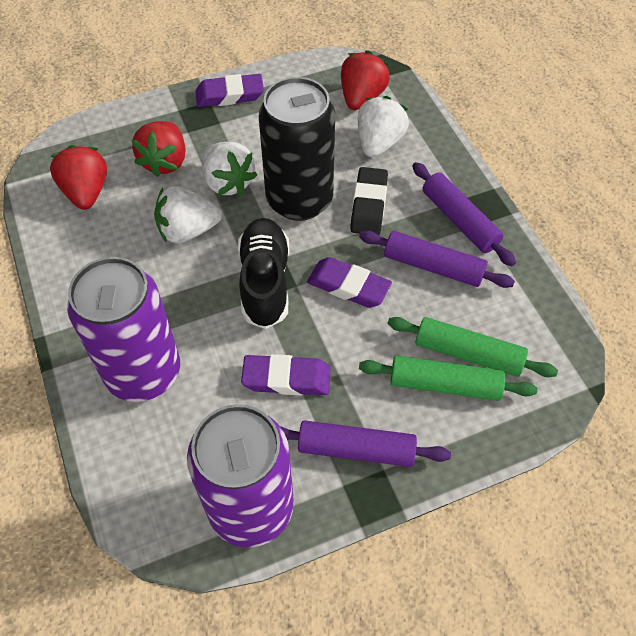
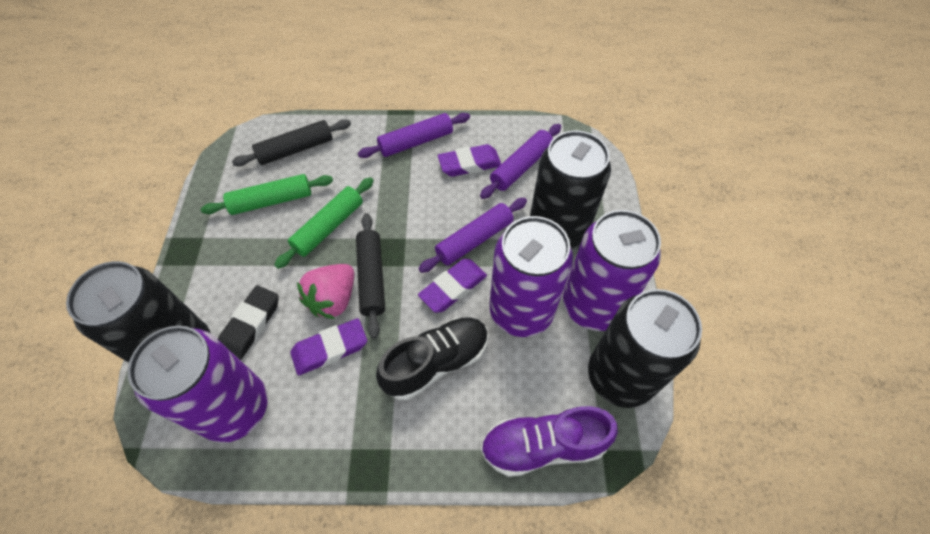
black can: 1 -> 3
black rolling pin: 0 -> 2
pink strawberry: 0 -> 1
purple can: 2 -> 3
purple shoe: 0 -> 1
red strawberry: 3 -> 0
white strawberry: 3 -> 0

